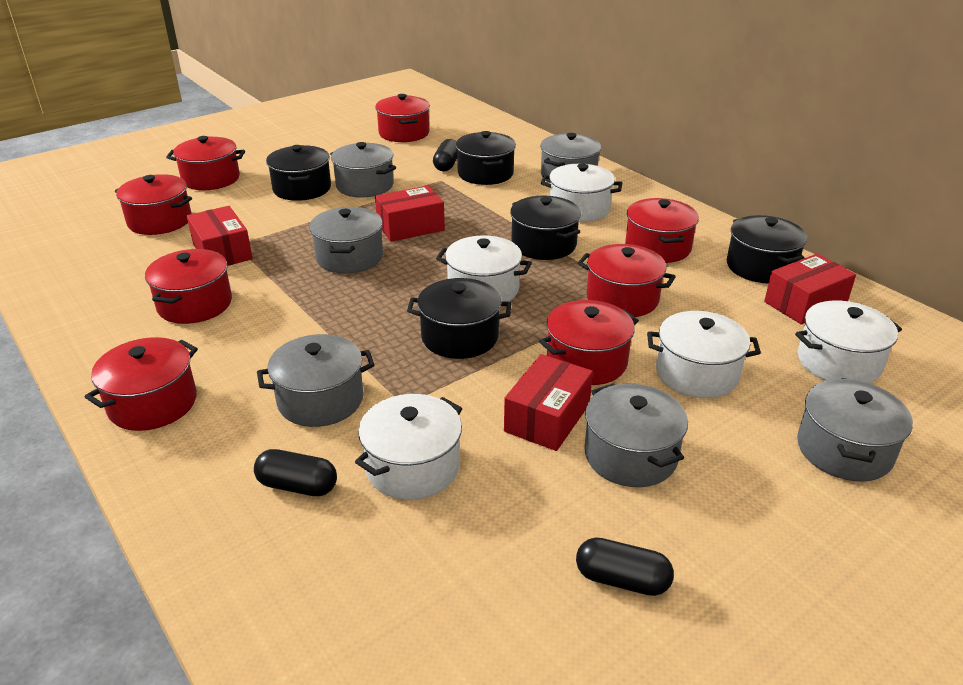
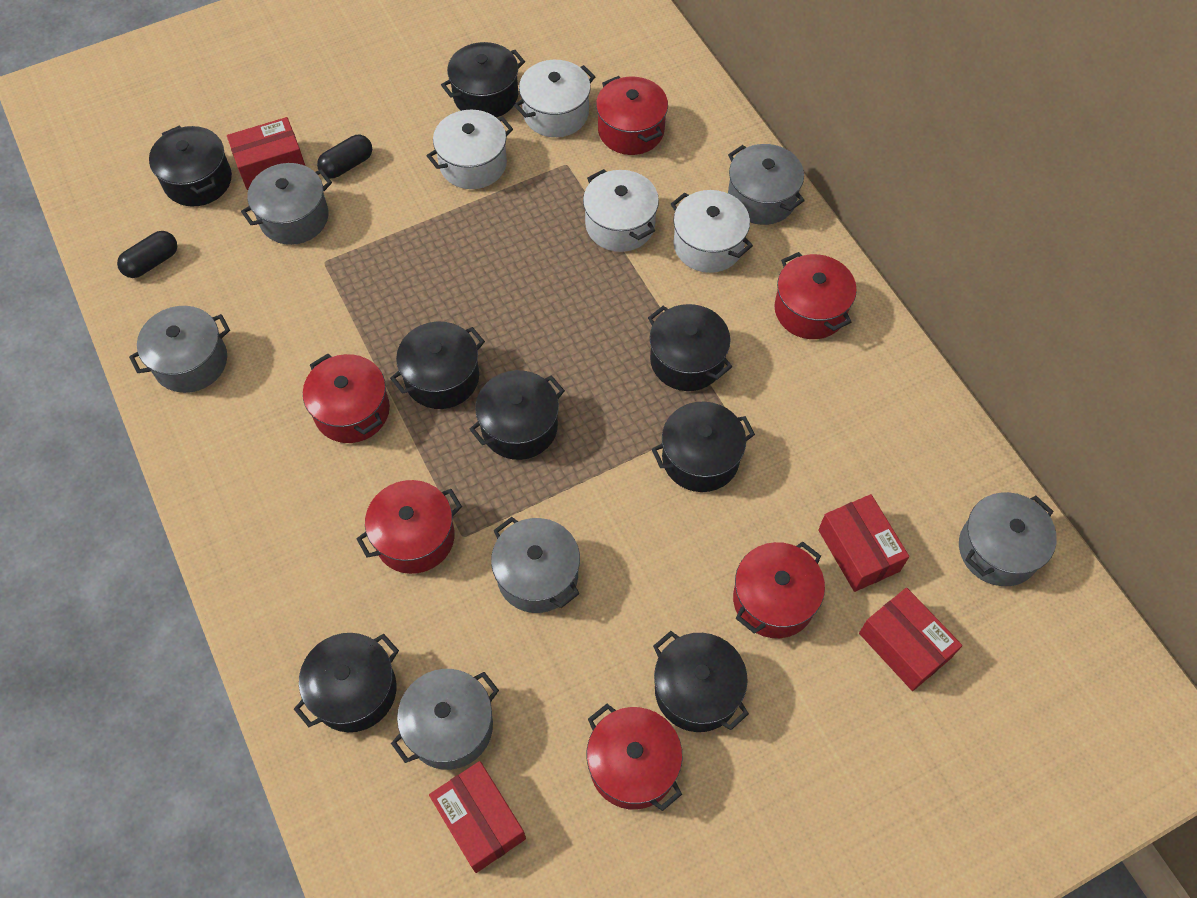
black capsule: 3 -> 2
black pot: 5 -> 8
red pot: 8 -> 6
white pot: 5 -> 4

